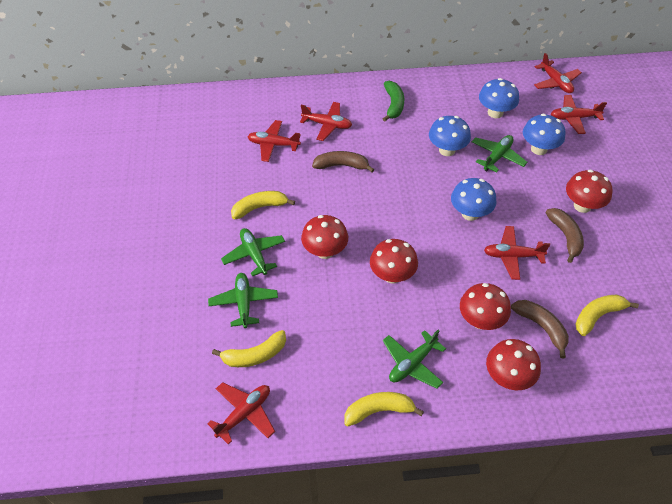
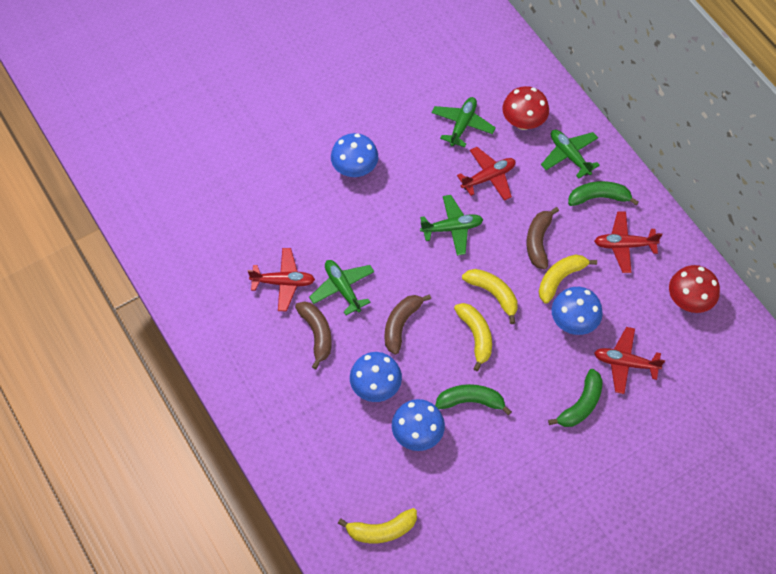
green banana: 1 -> 3
red mushroom: 5 -> 2
red plane: 6 -> 4

